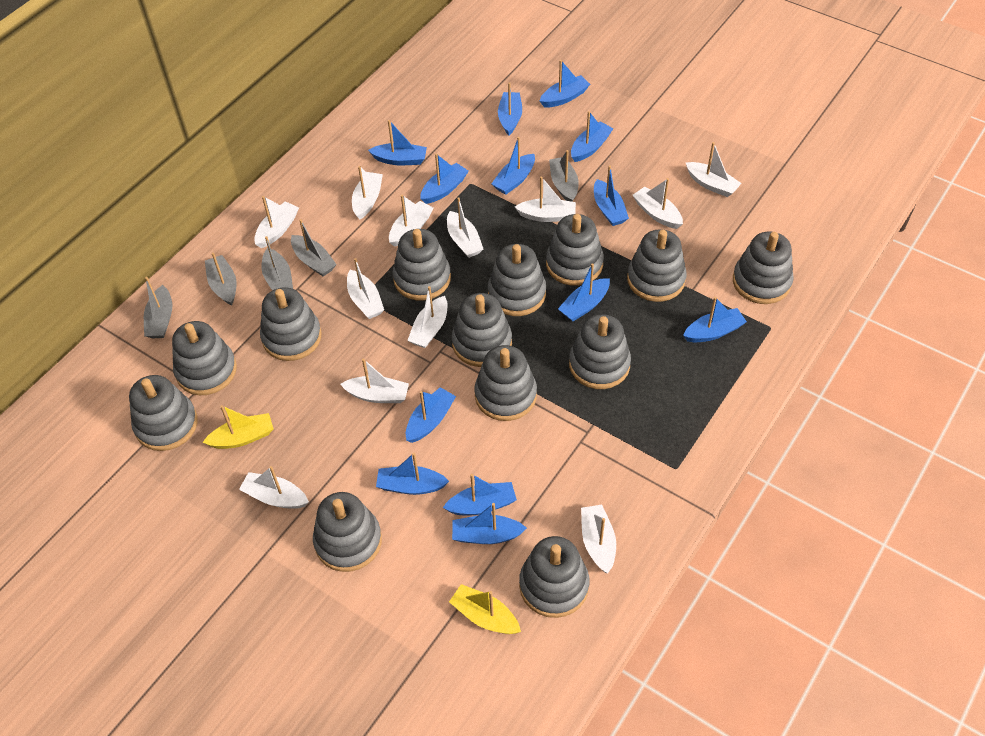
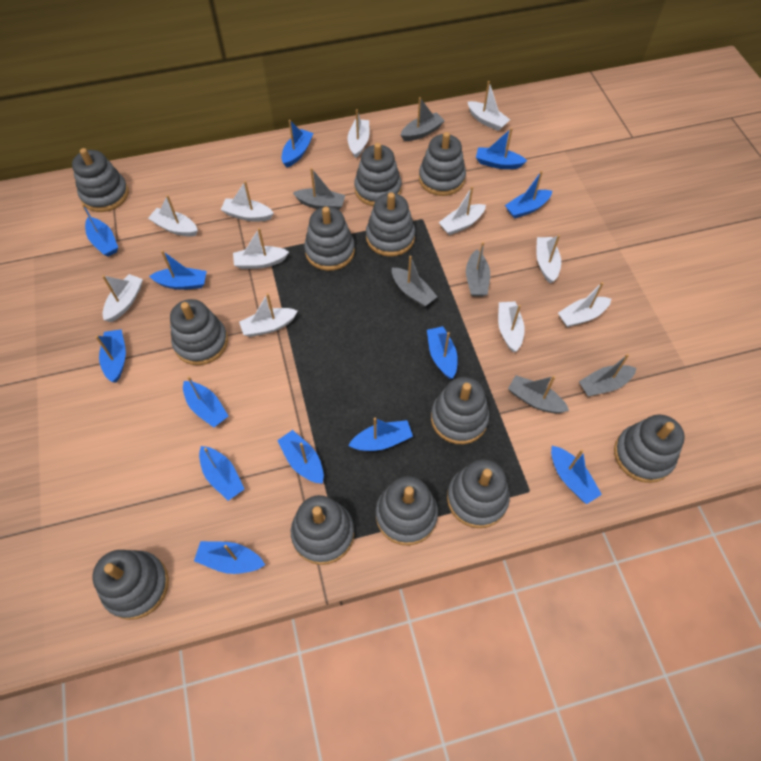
grey boat: 5 -> 6
grey stacking toy: 13 -> 12
white boat: 12 -> 11
yellow boat: 2 -> 0

